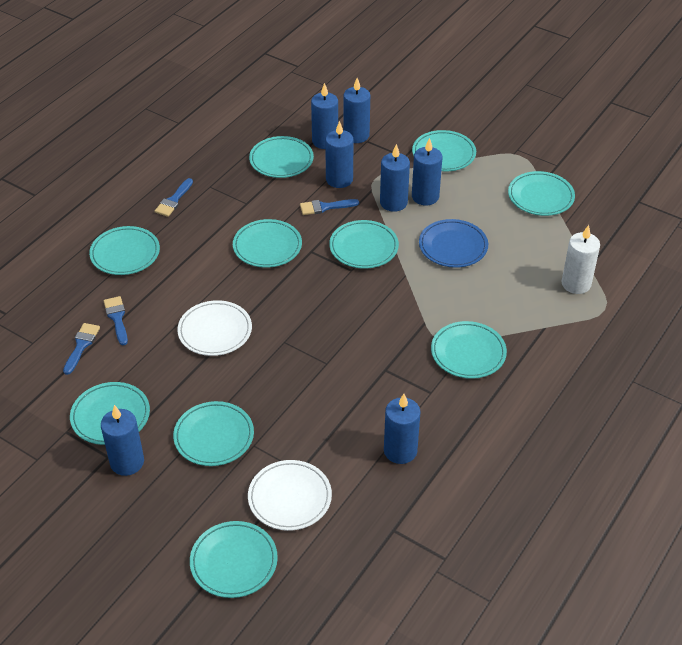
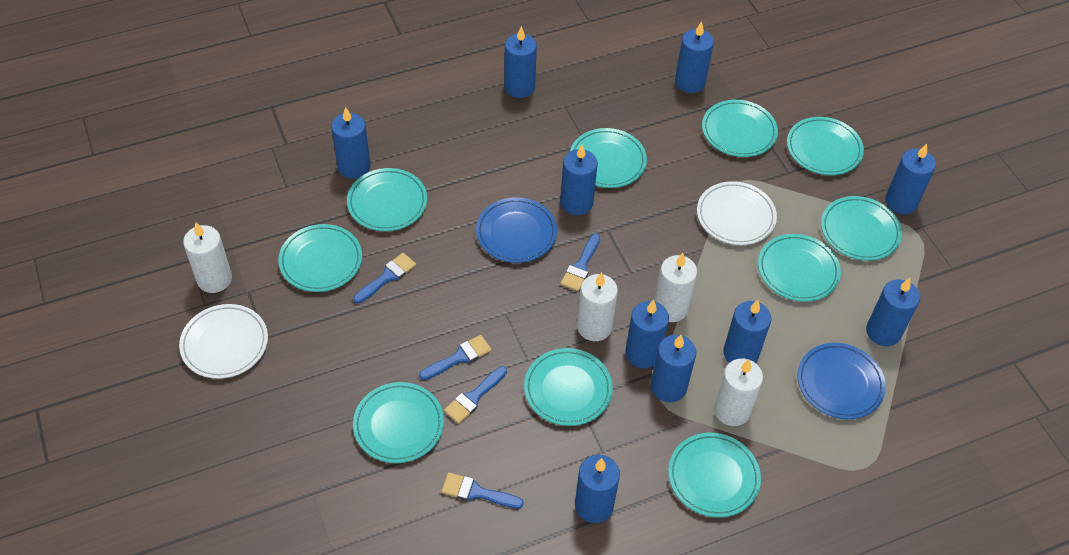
blue brush: 4 -> 5
blue candle: 7 -> 10
blue plate: 1 -> 2
white candle: 1 -> 4

